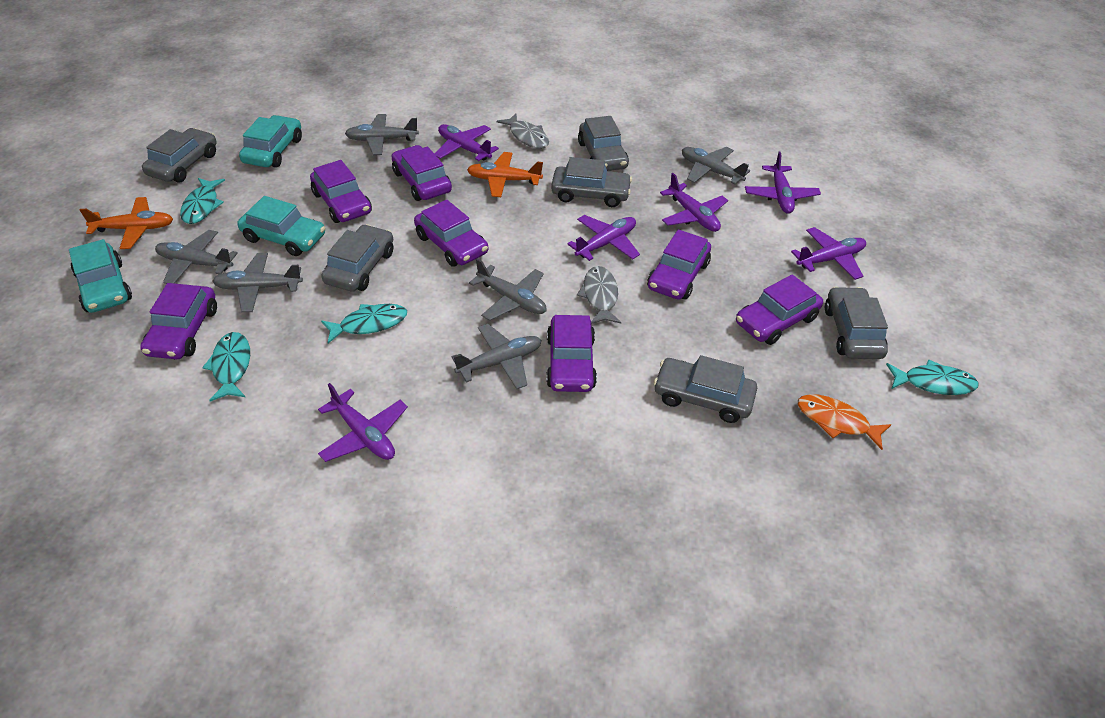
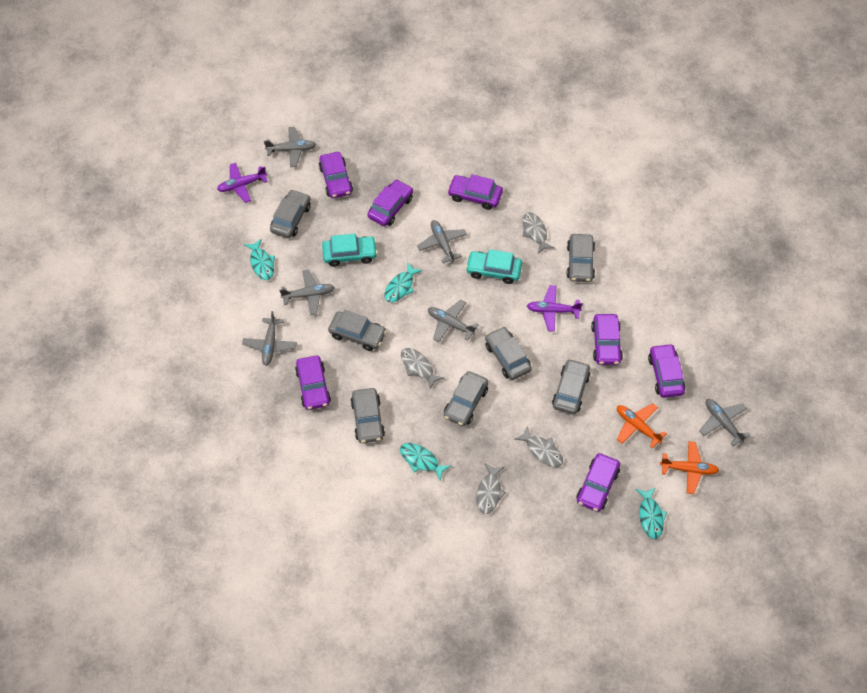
grey car: 6 -> 7
grey fish: 2 -> 4
orange fish: 1 -> 0
purple plane: 6 -> 2
turquoise car: 3 -> 2

